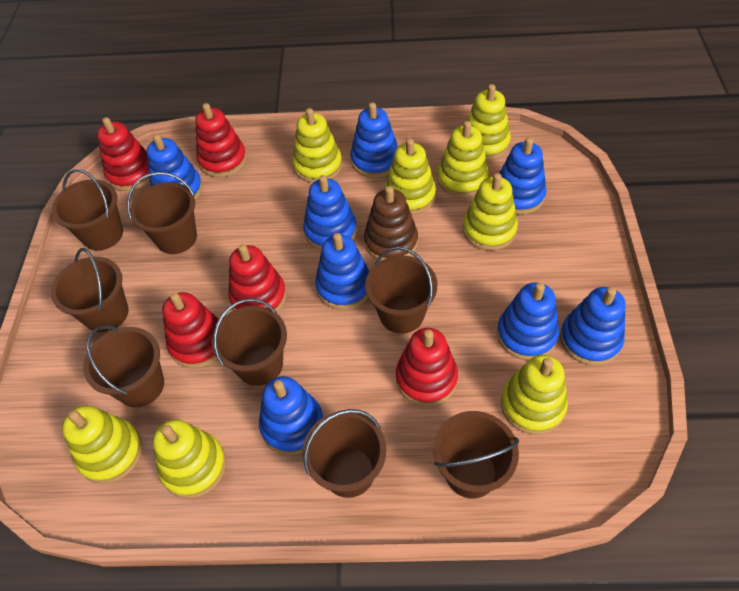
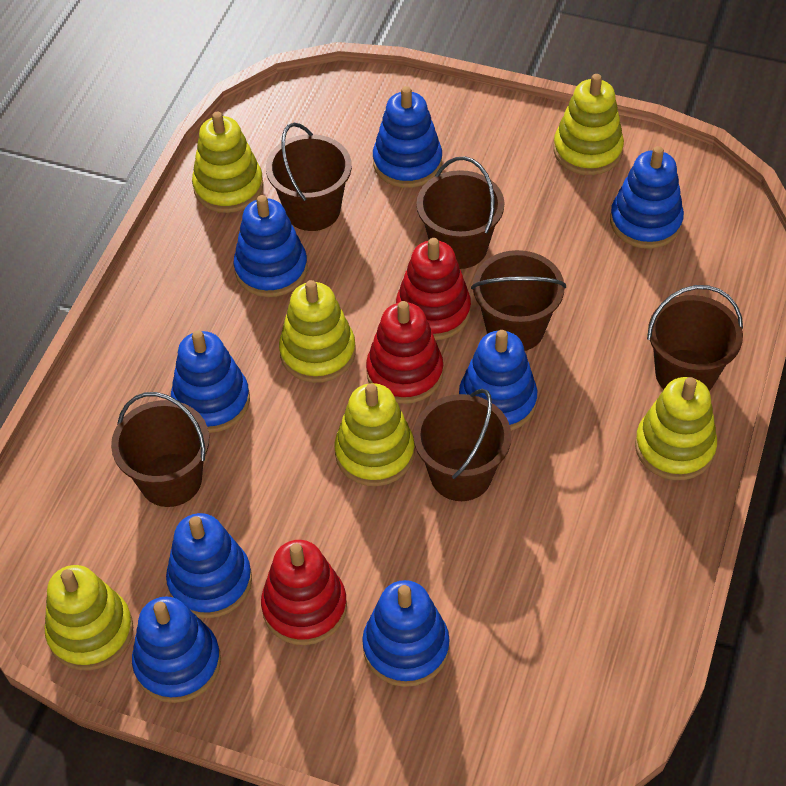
brown bucket: 8 -> 6
brown stacking toy: 1 -> 0
red stacking toy: 5 -> 3
yellow stacking toy: 8 -> 6

